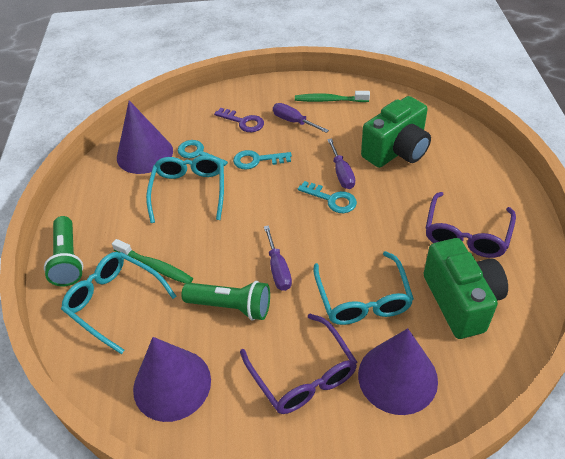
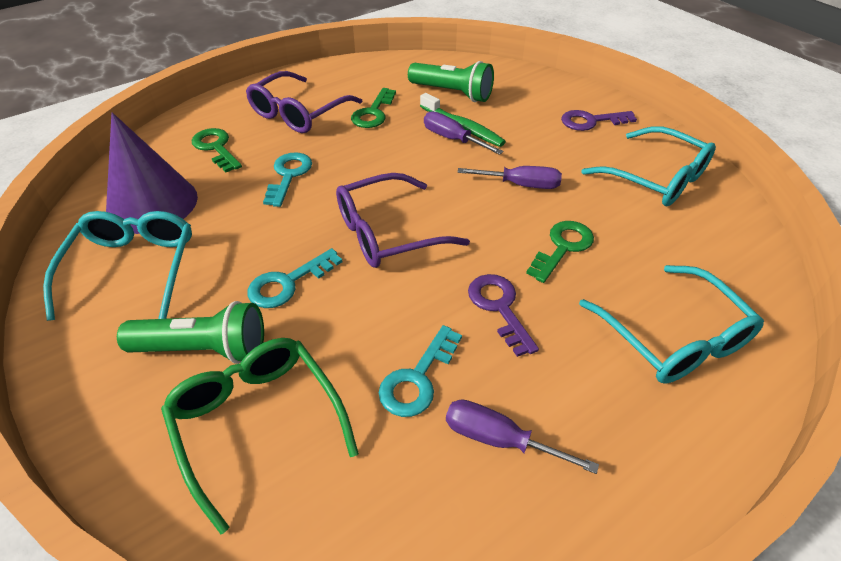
green camera: 2 -> 0
green glasses: 0 -> 1
green key: 0 -> 3
green toothbrush: 2 -> 1
purple cone: 3 -> 1
purple key: 1 -> 2

